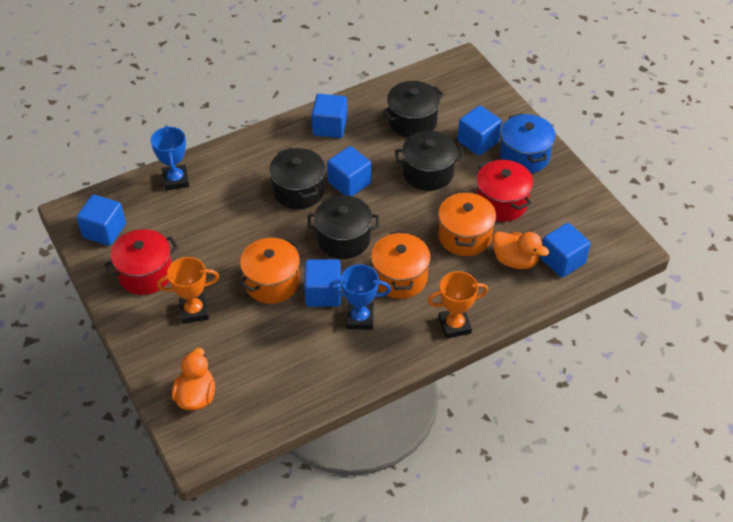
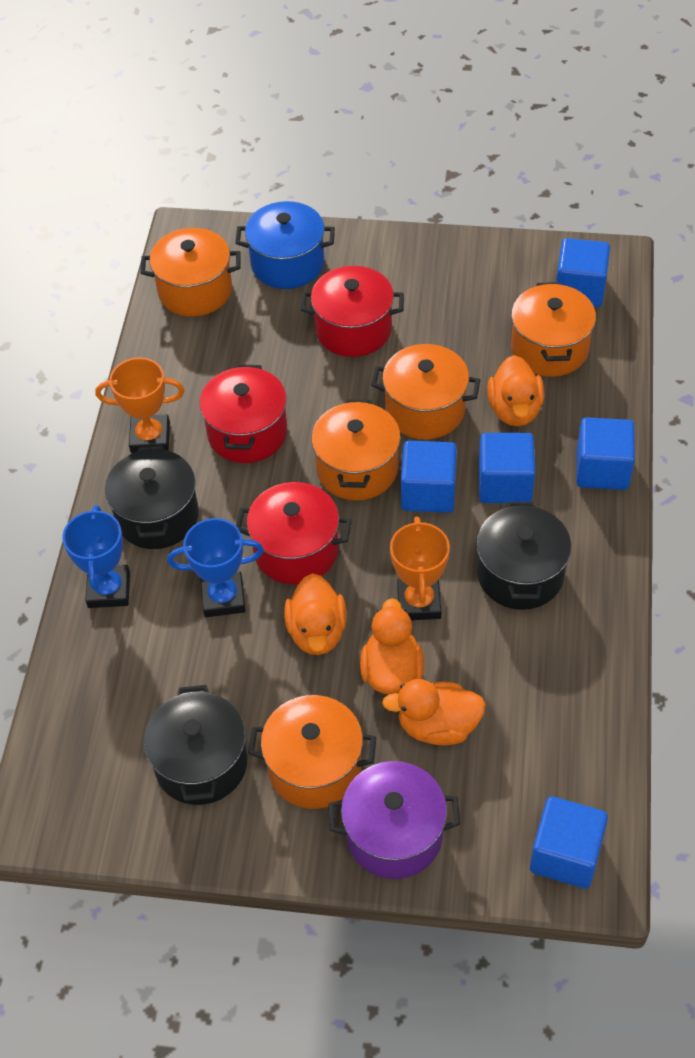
black pot: 4 -> 3
blue cube: 6 -> 5
orange duck: 2 -> 4
orange pot: 3 -> 5
purple pot: 0 -> 1
red pot: 2 -> 3

